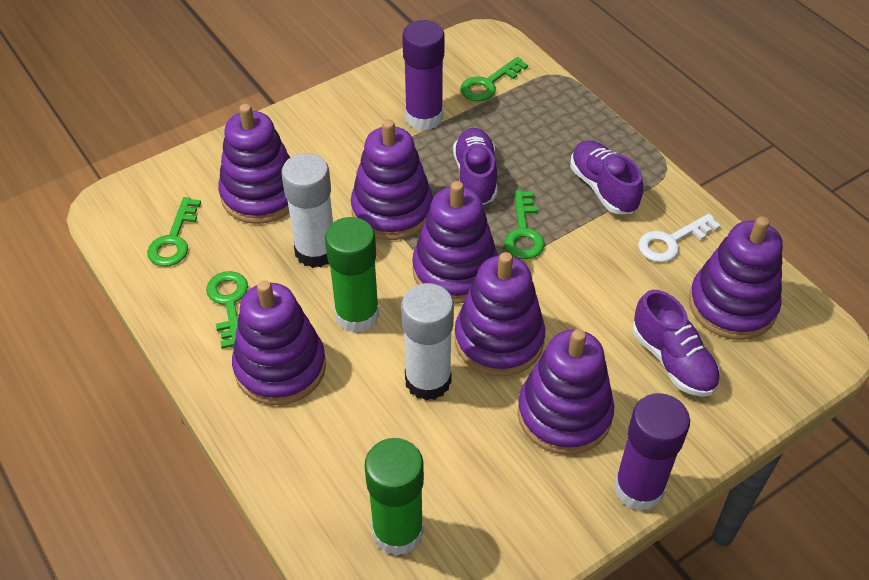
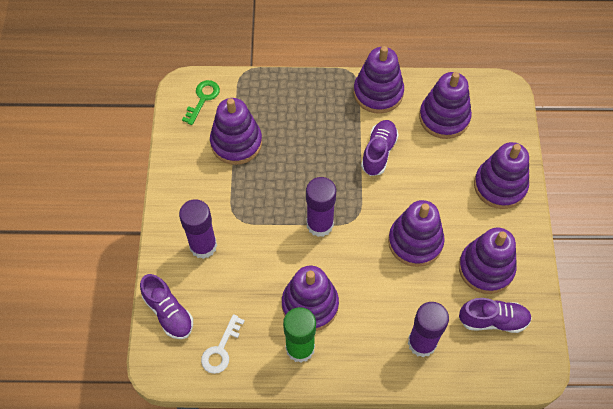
green glue stick: 2 -> 1
green key: 4 -> 1
purple glue stick: 2 -> 3
white glue stick: 2 -> 0

